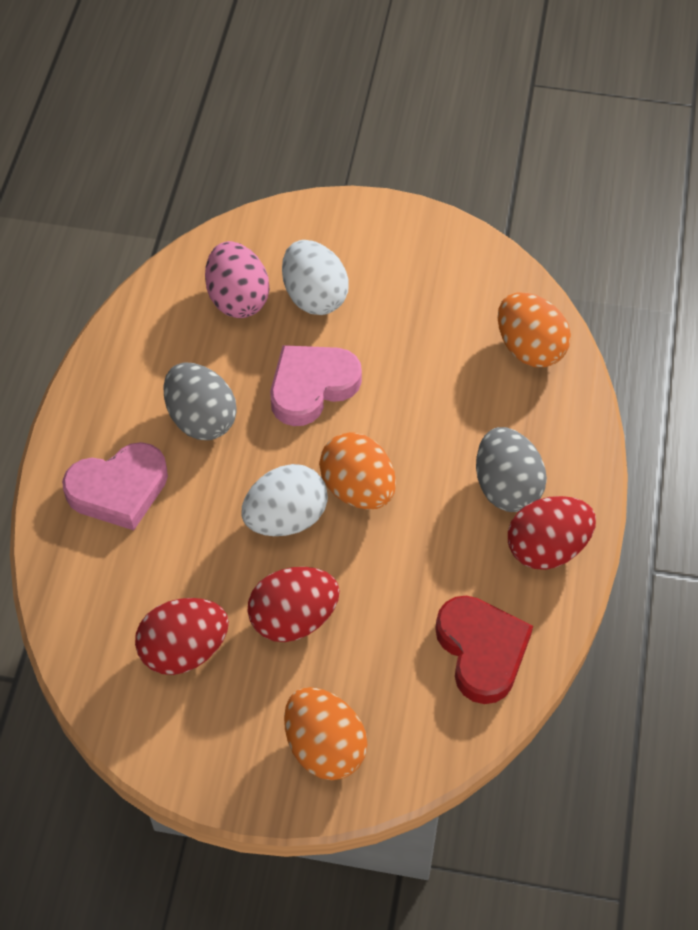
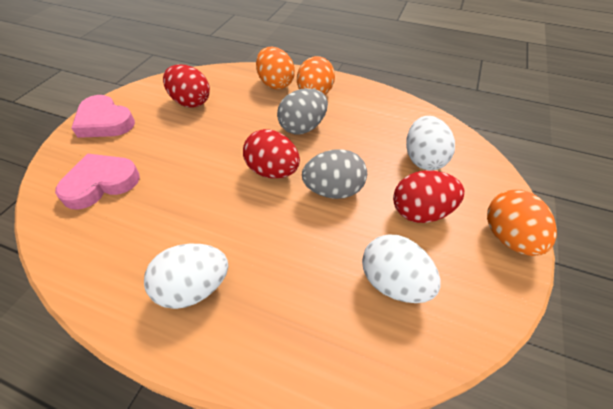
pink egg: 1 -> 0
red heart: 1 -> 0
white egg: 2 -> 3

